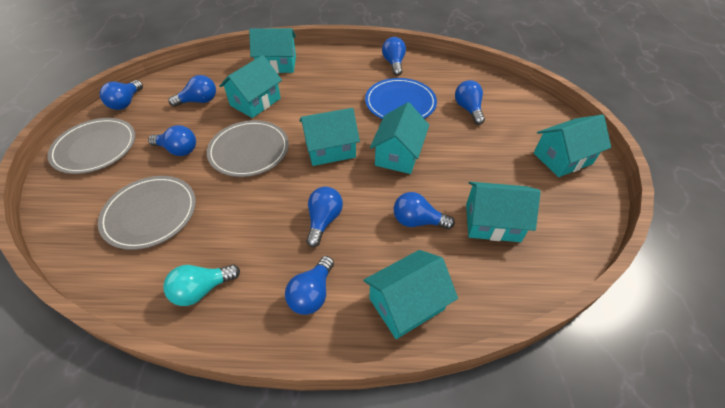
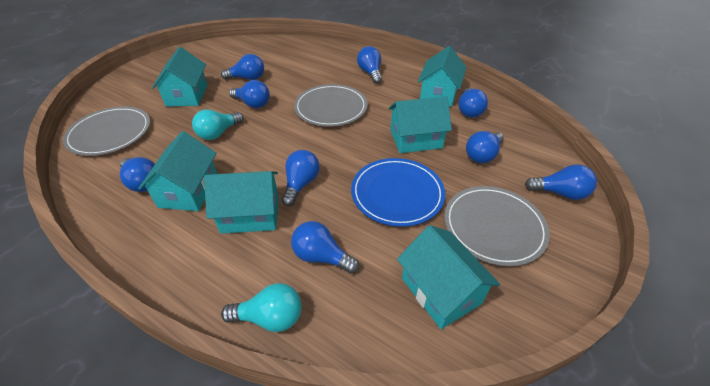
blue light bulb: 8 -> 9
turquoise house: 7 -> 6
turquoise light bulb: 1 -> 2

